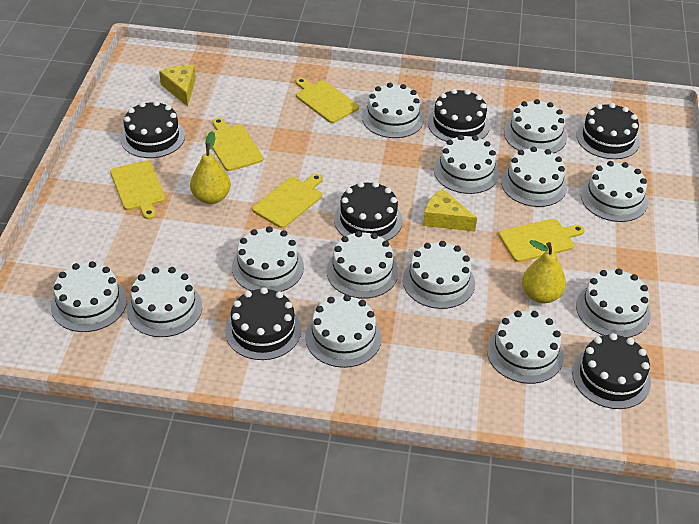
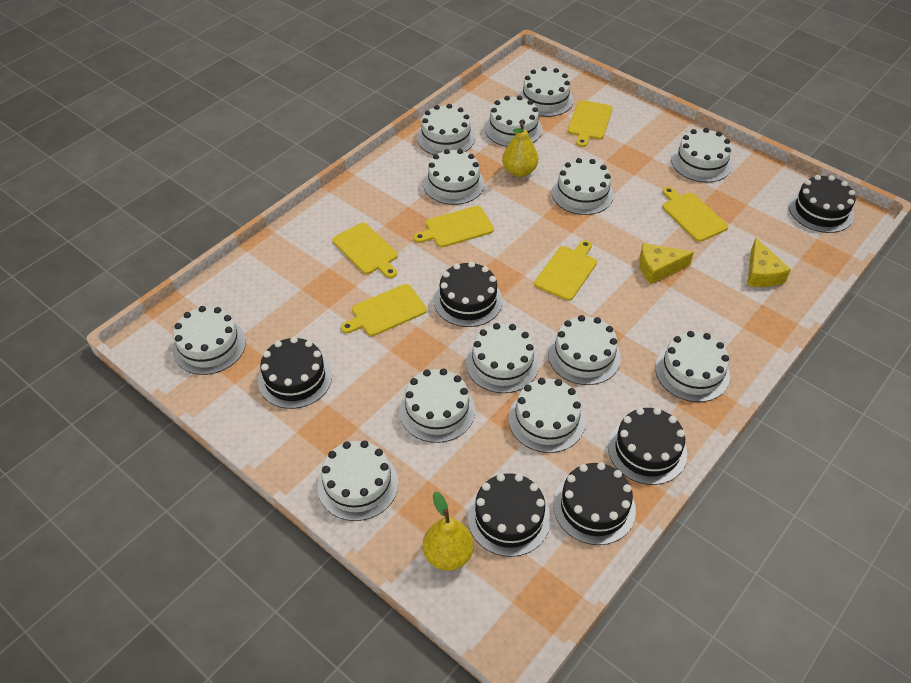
yellow cutting board: 5 -> 6

